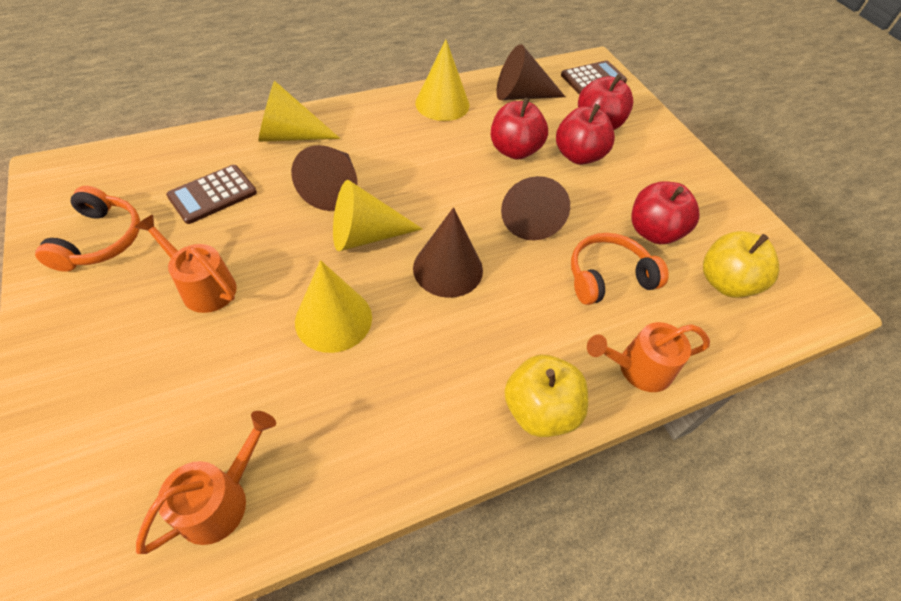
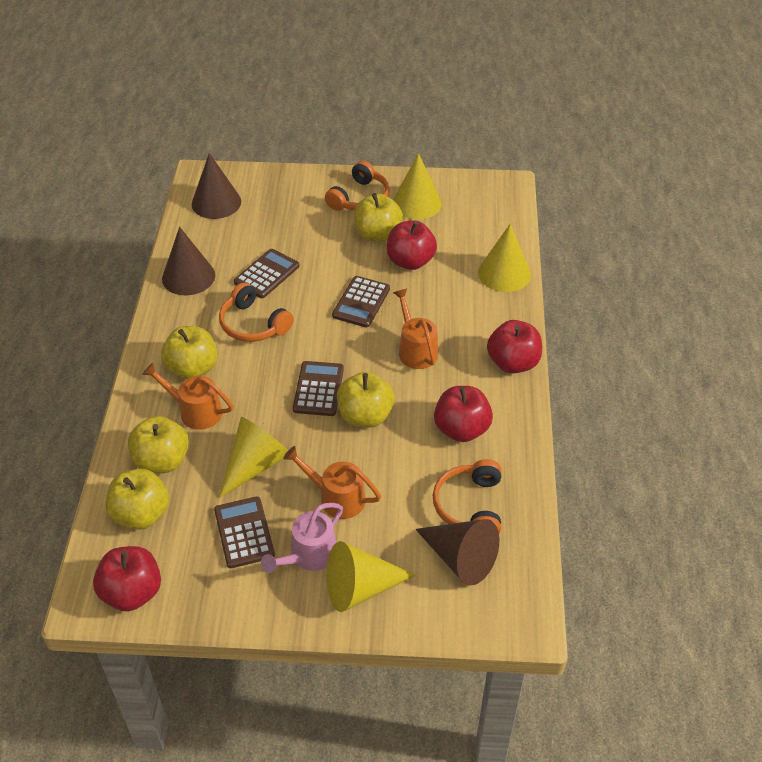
brown calculator: 2 -> 4
brown cone: 4 -> 3
orange headphones: 2 -> 3
pink watering can: 0 -> 1
yellow apple: 2 -> 5

